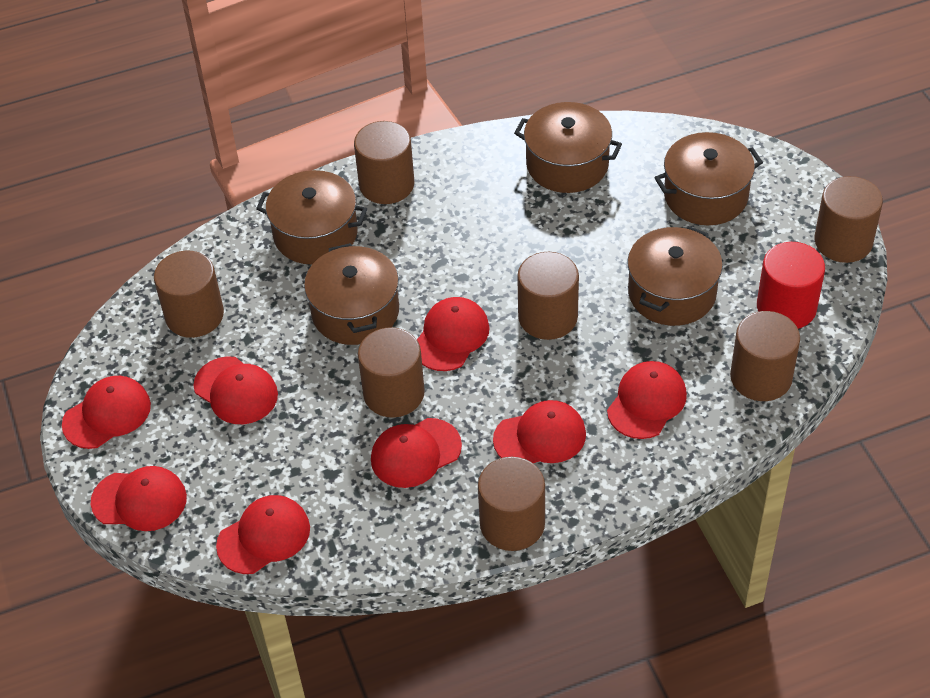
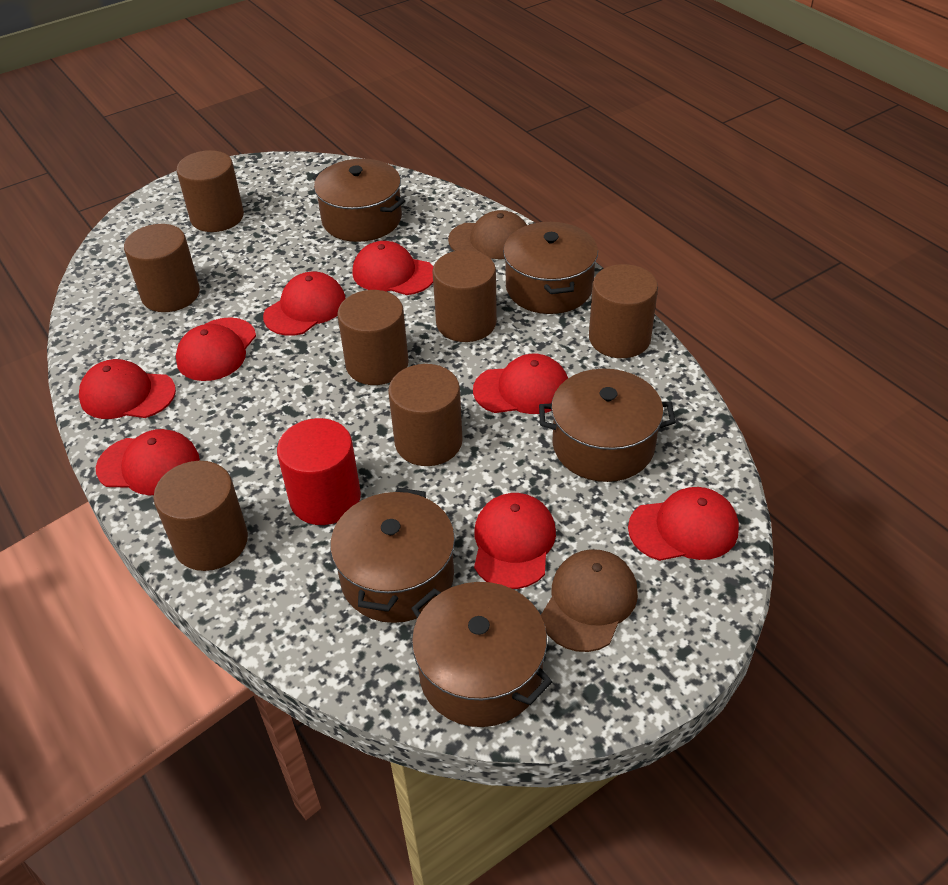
brown cap: 0 -> 2

